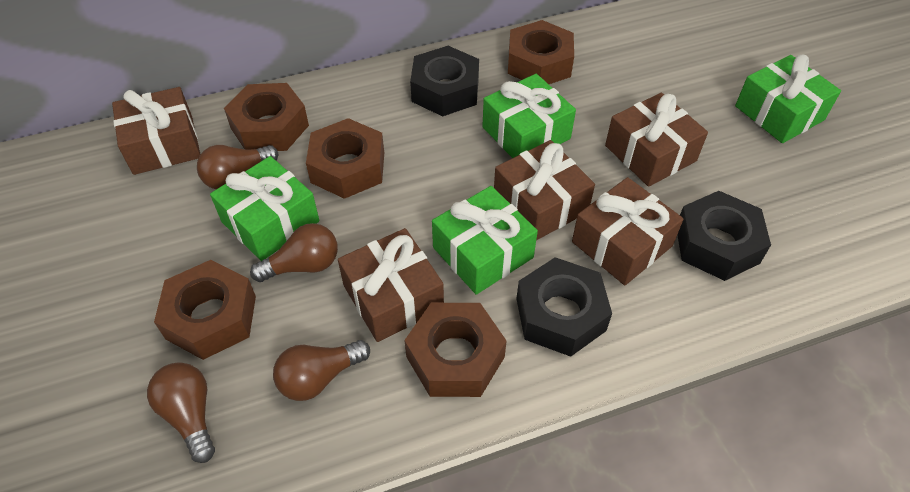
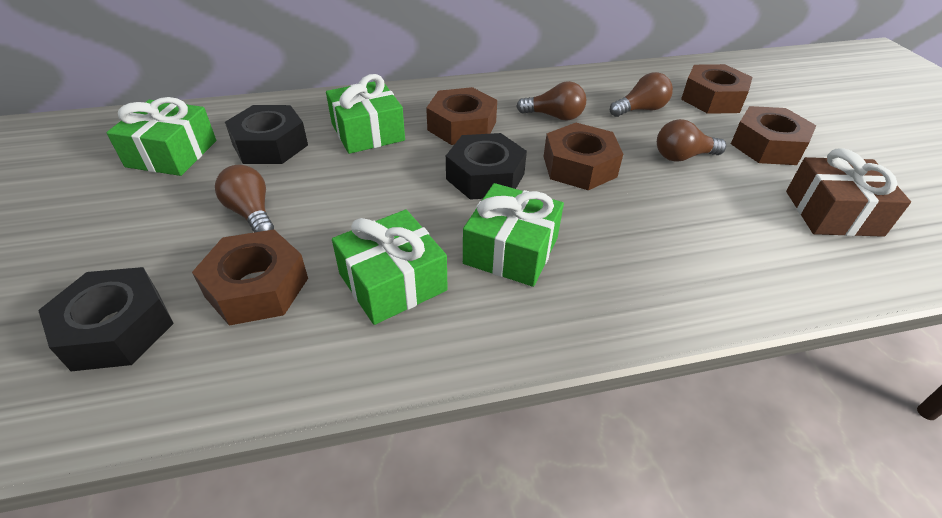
brown gift: 5 -> 1

